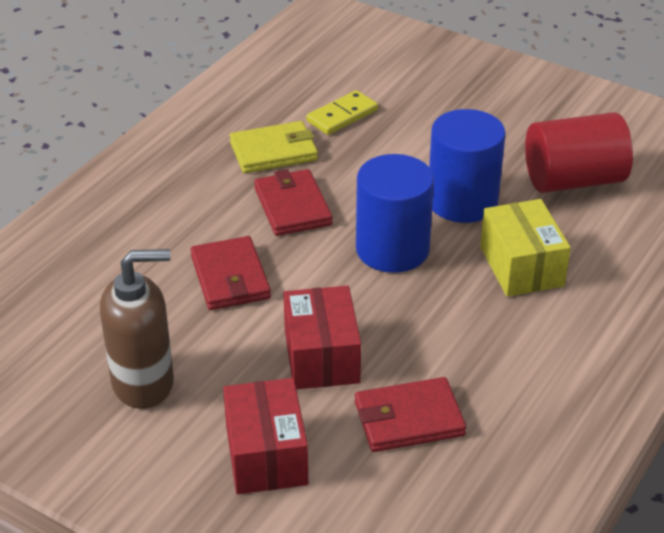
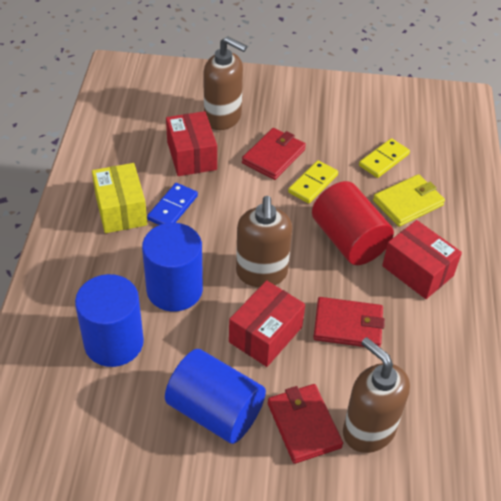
blue cylinder: 2 -> 3
blue domino: 0 -> 1
brown soap dispenser: 1 -> 3
red box: 2 -> 3
yellow domino: 1 -> 2

